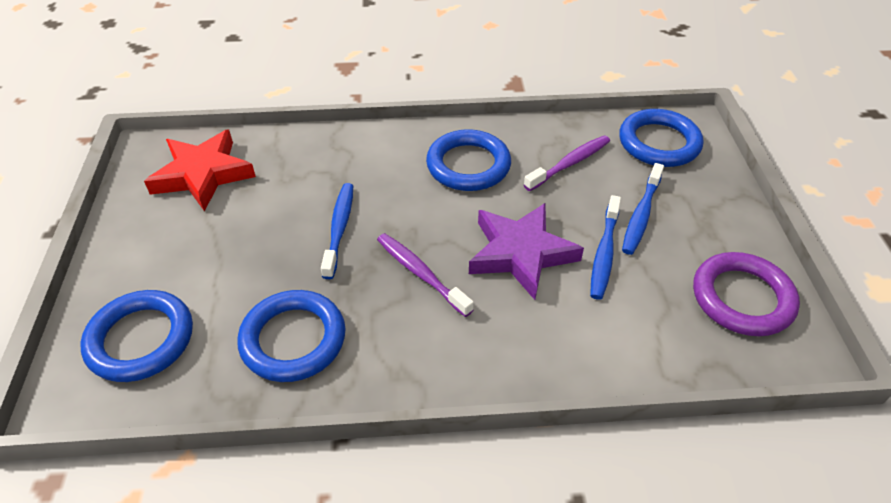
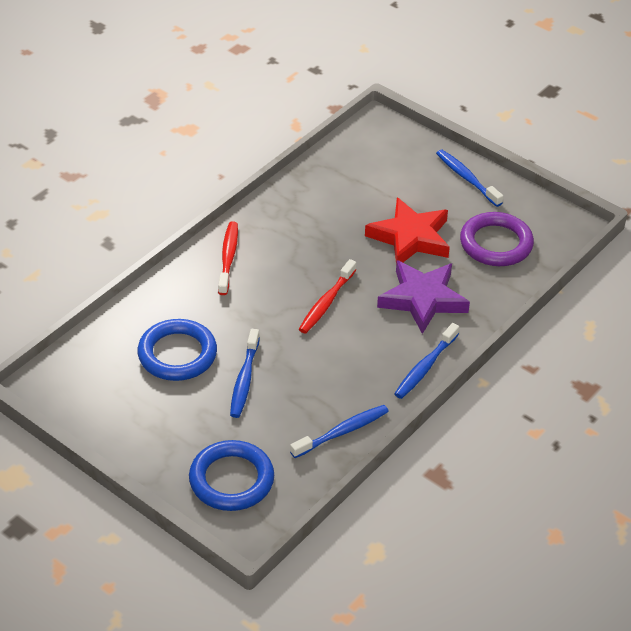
blue ring: 4 -> 2
blue toothbrush: 3 -> 4
purple toothbrush: 2 -> 0
red toothbrush: 0 -> 2

